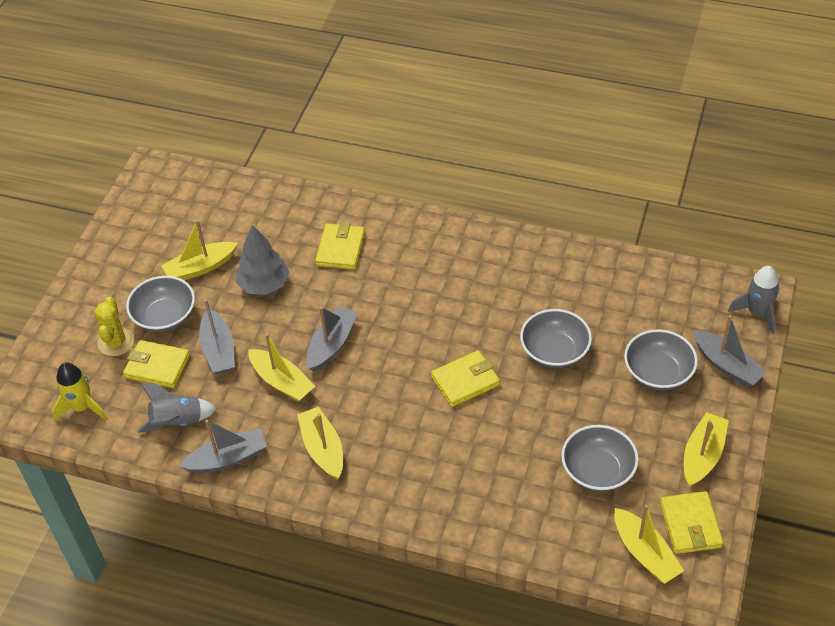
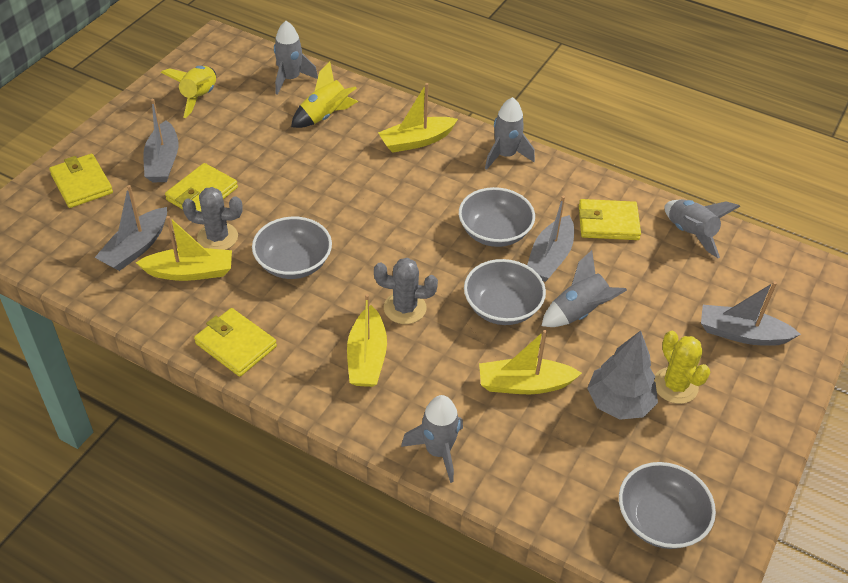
grey cactus: 0 -> 2
grey rocket: 2 -> 5
yellow boat: 5 -> 4
yellow rocket: 1 -> 2

